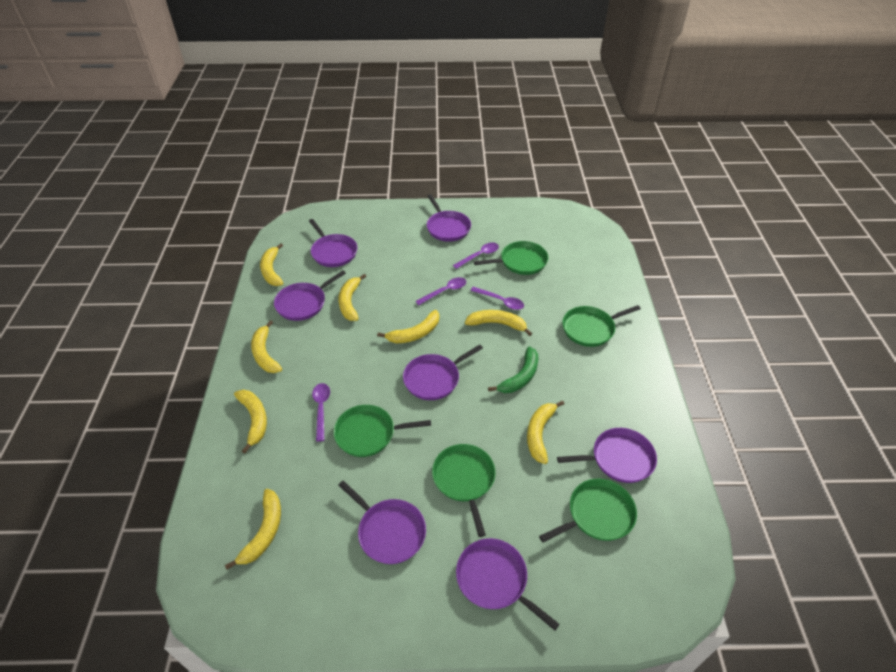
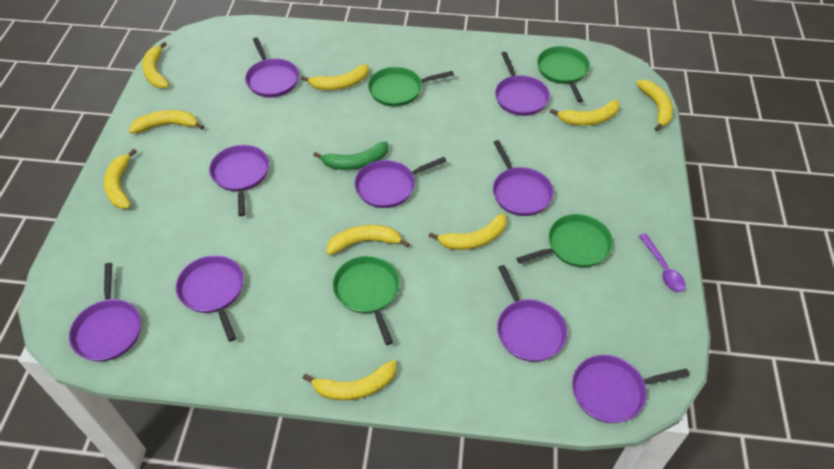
green pan: 5 -> 4
purple pan: 7 -> 9
purple spoon: 4 -> 1
yellow banana: 8 -> 9

